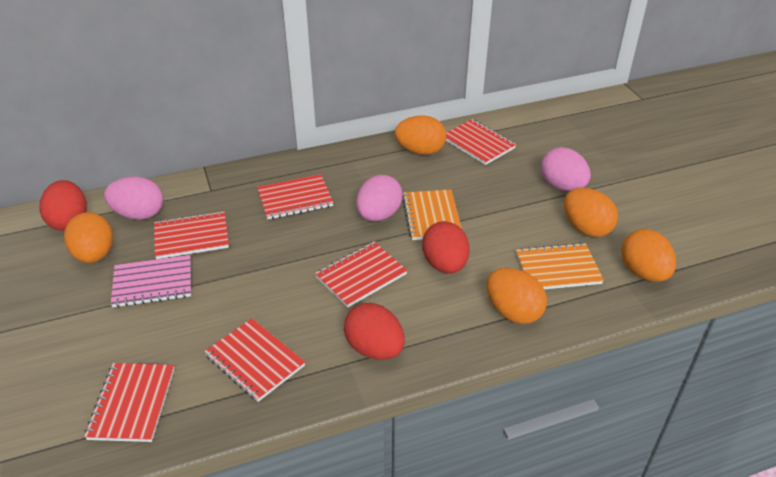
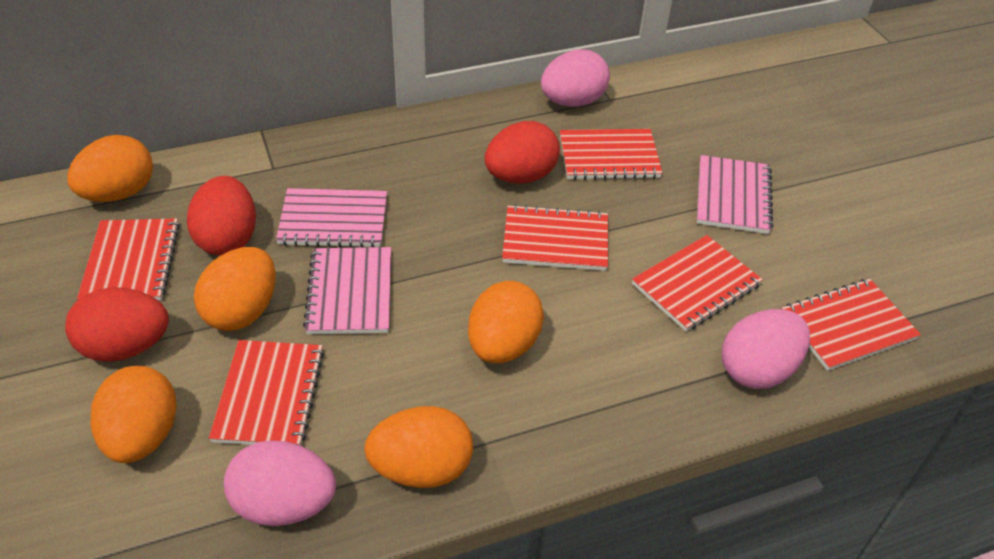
orange notebook: 2 -> 0
pink notebook: 1 -> 3

